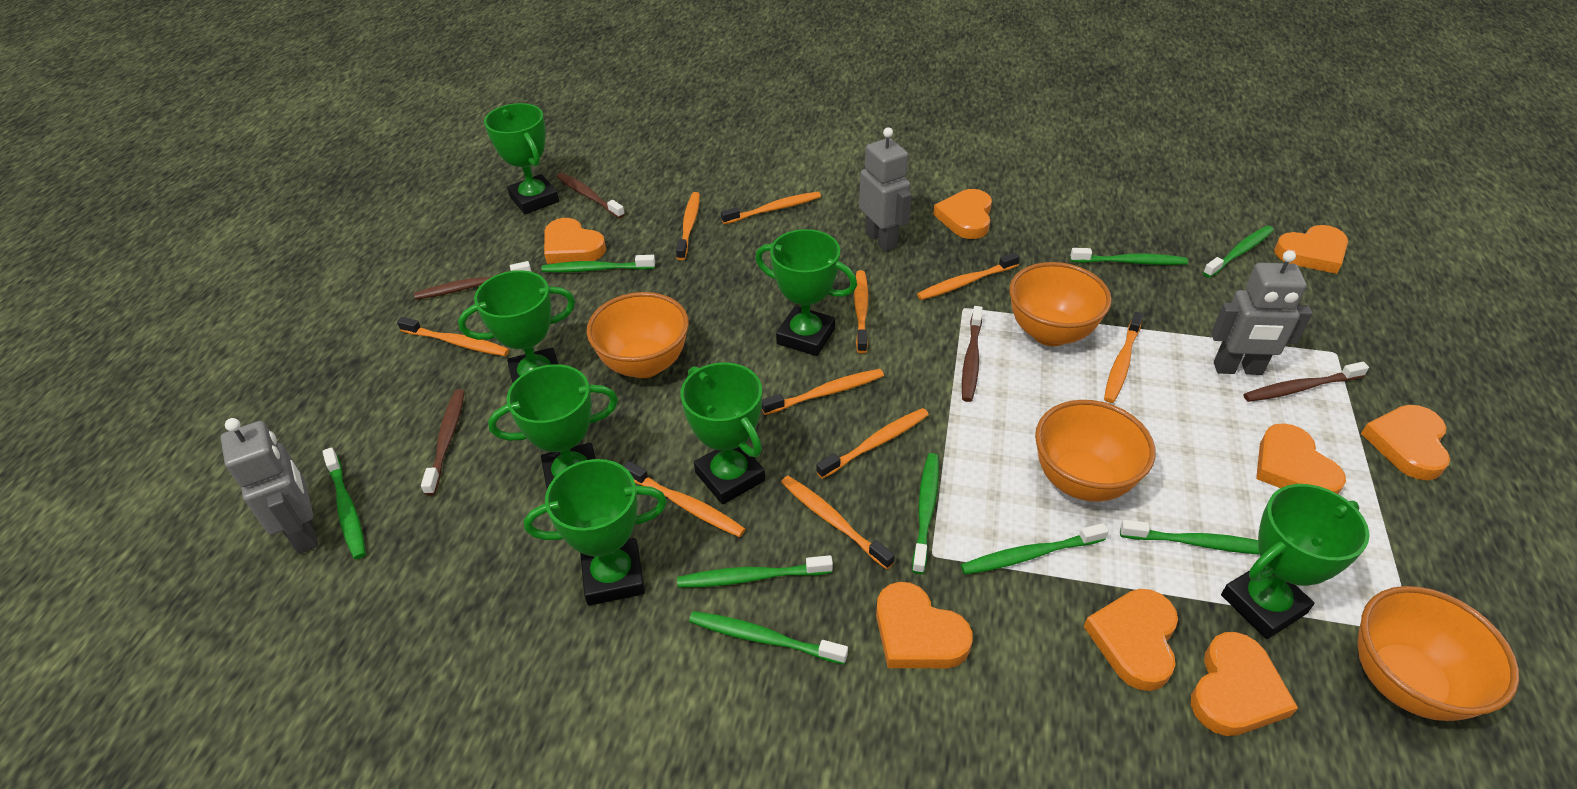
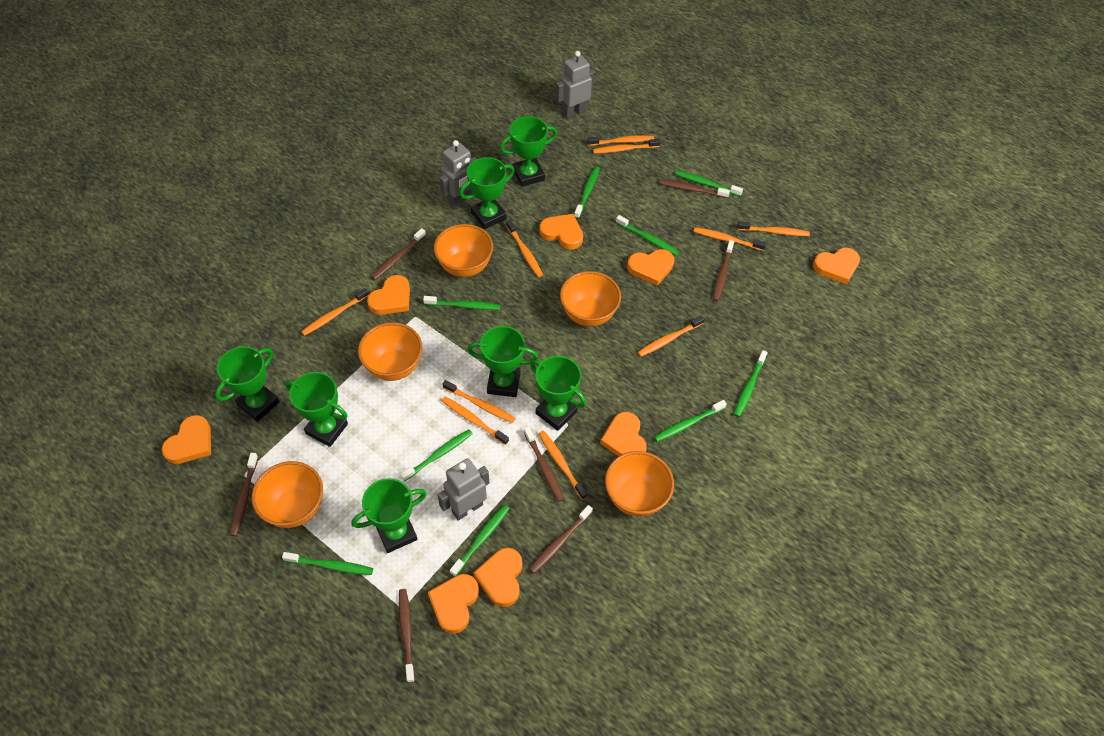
brown toothbrush: 5 -> 7
orange bowl: 4 -> 5

